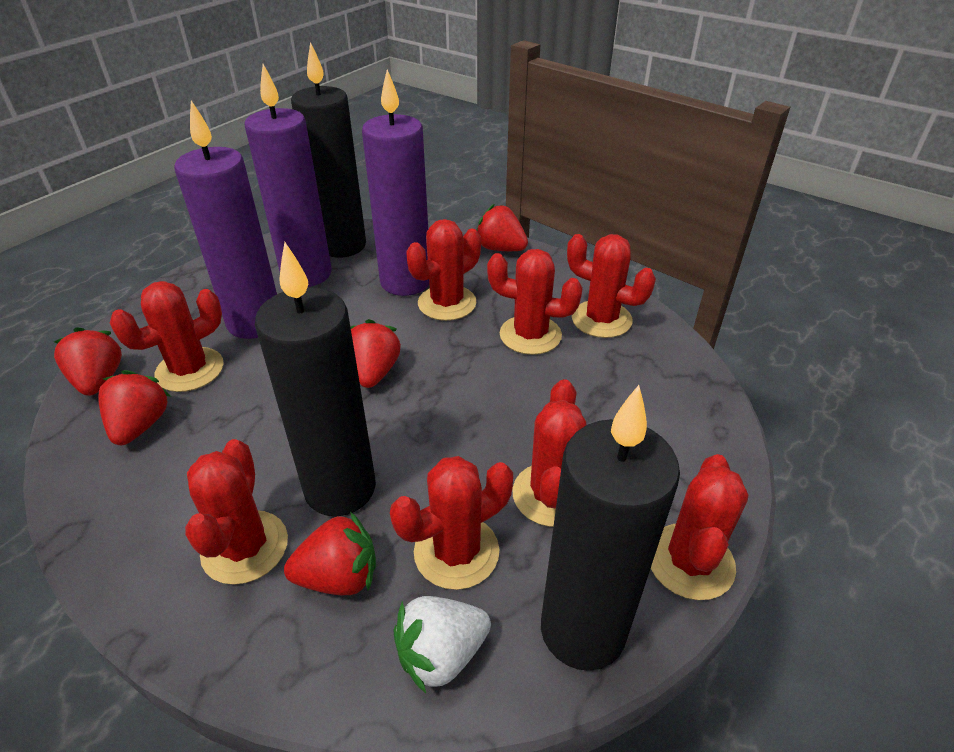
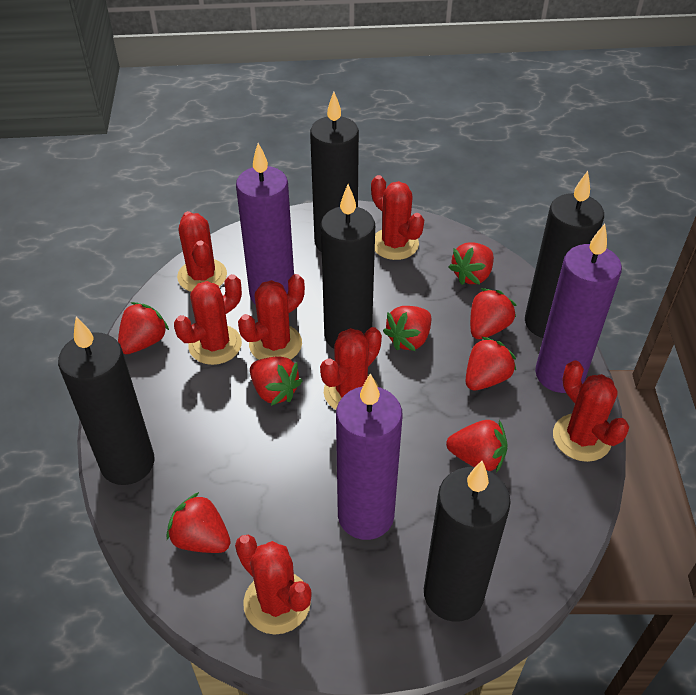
black candle: 3 -> 5
red cactus: 8 -> 7
red strawberry: 5 -> 8
white strawberry: 1 -> 0

